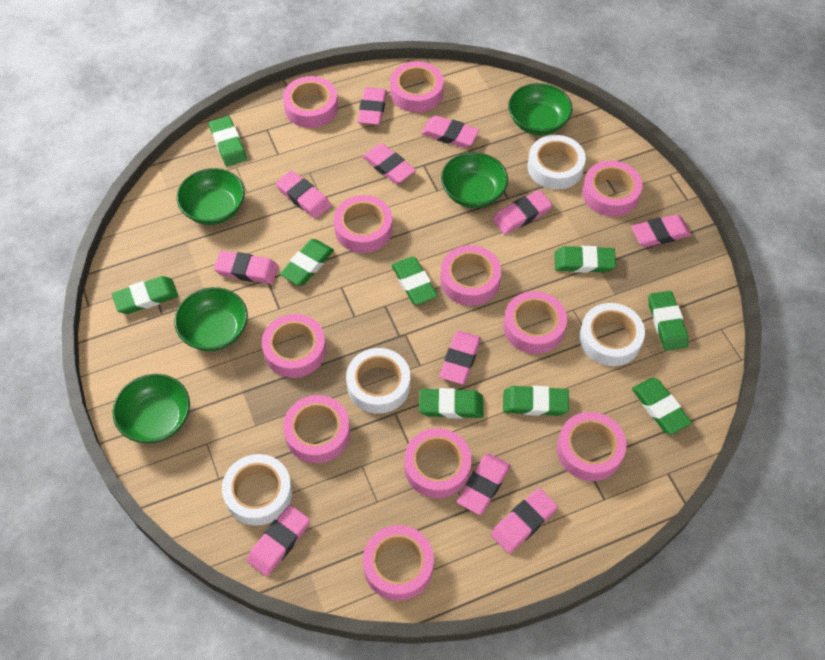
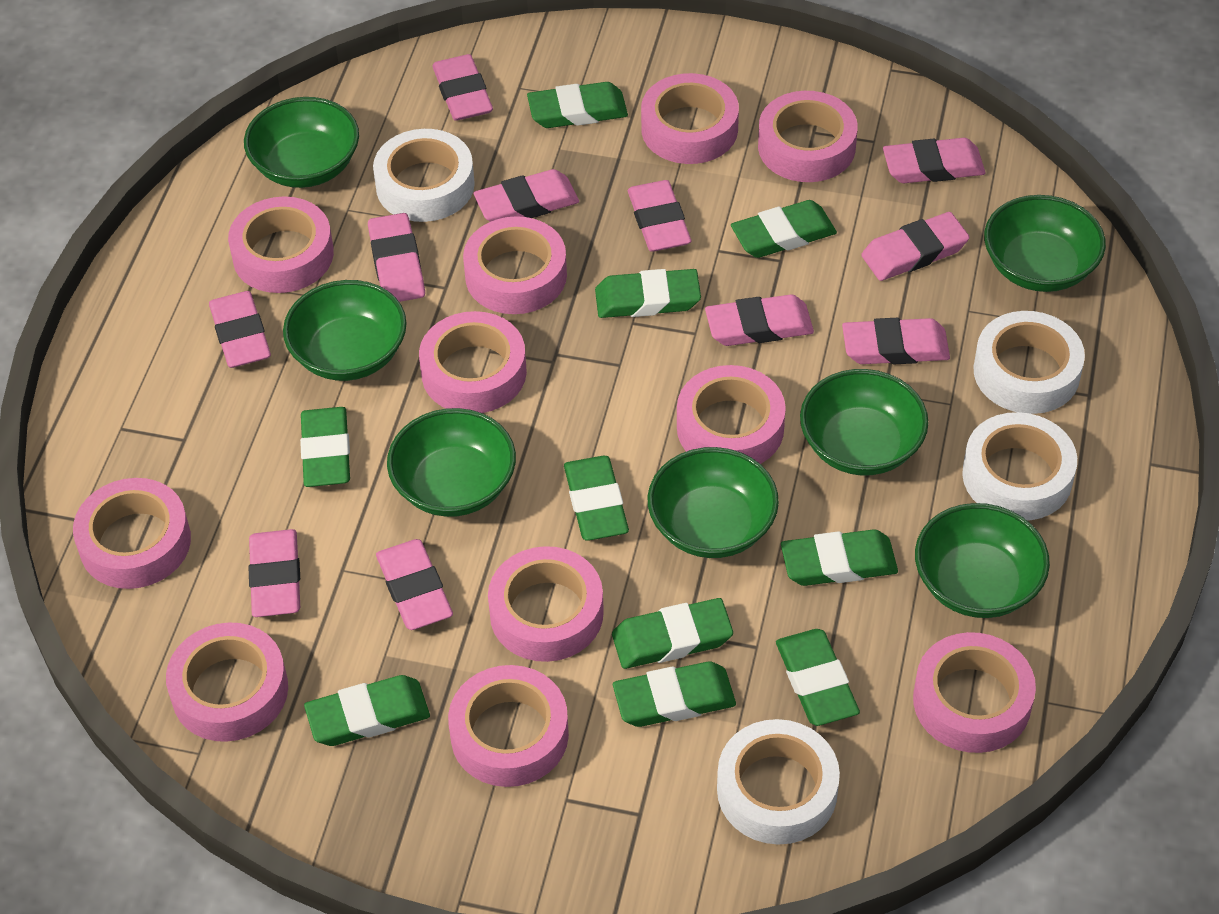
green bowl: 5 -> 7
green eraser: 9 -> 10

